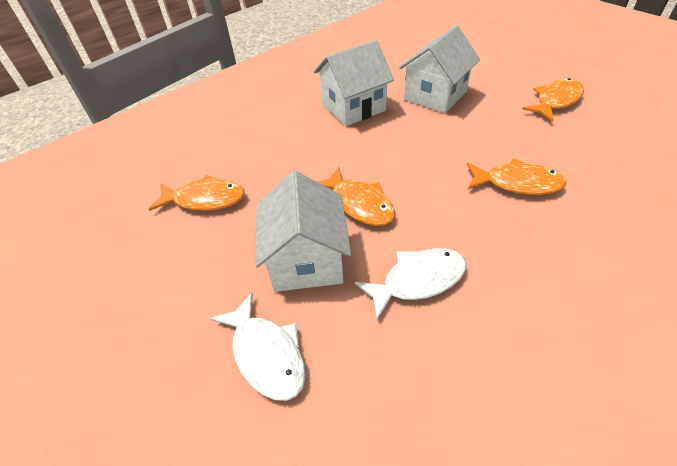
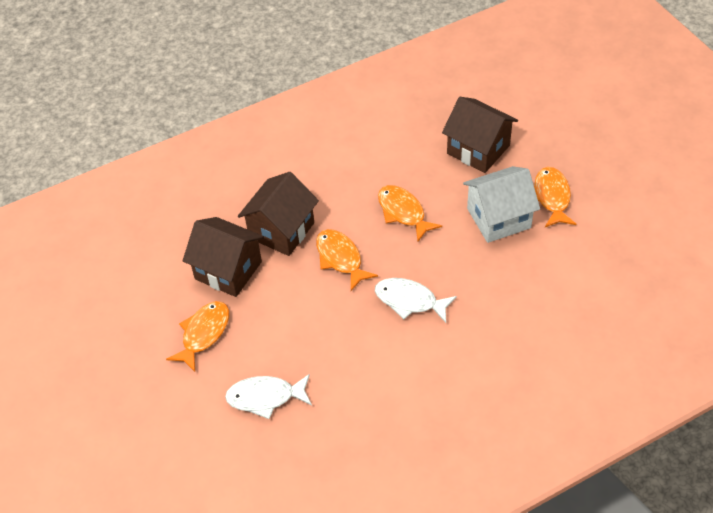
brown house: 0 -> 3
white house: 3 -> 1

